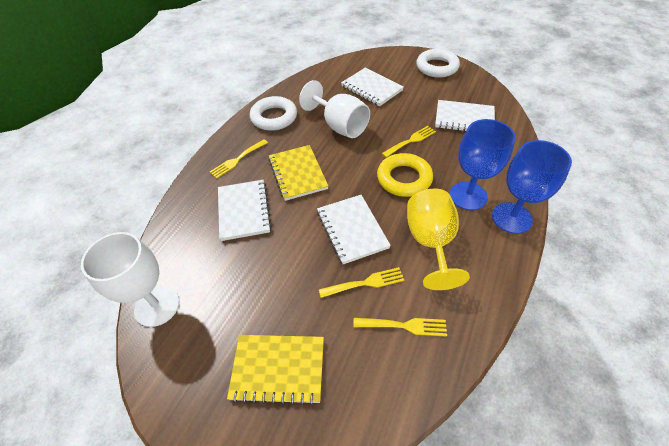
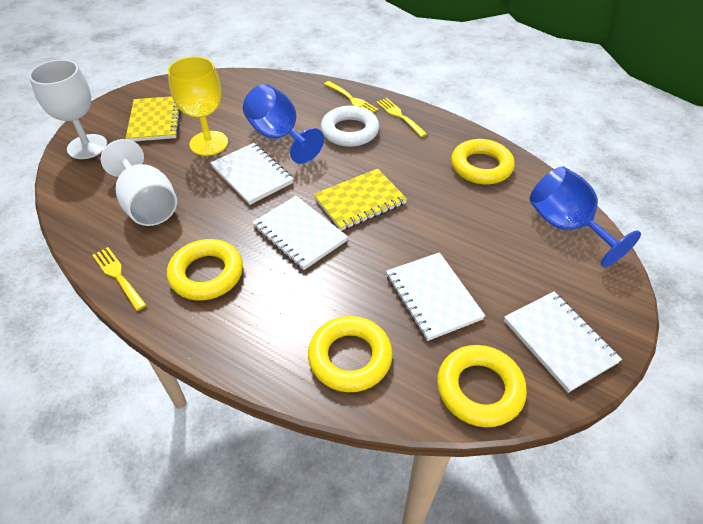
white ring: 2 -> 1
yellow fork: 4 -> 3
yellow ring: 1 -> 4

